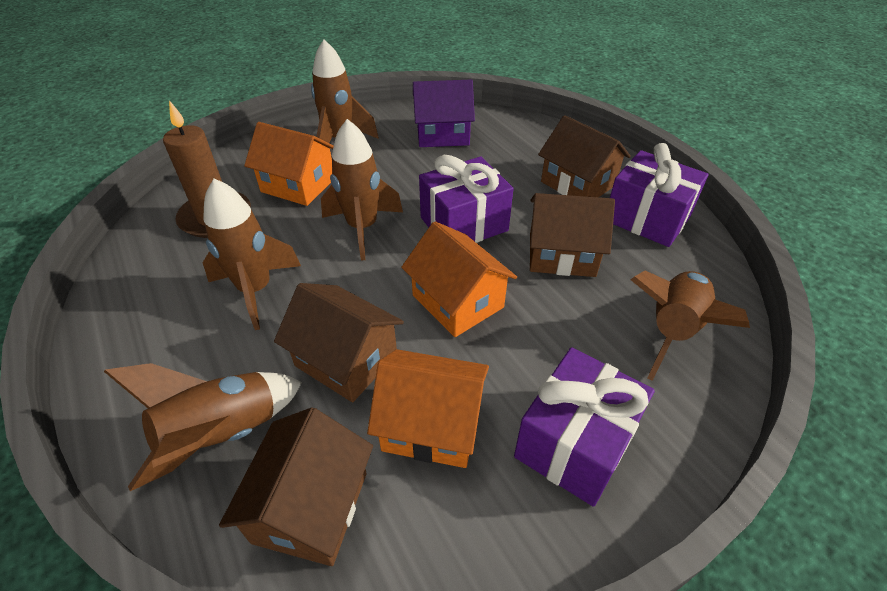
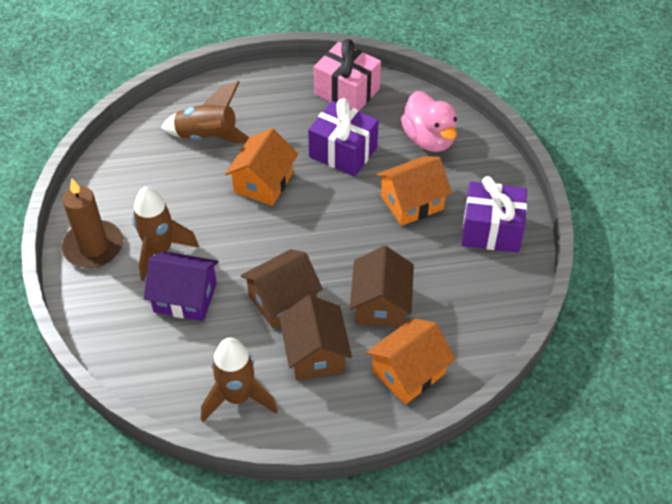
brown house: 4 -> 3
brown rocket: 5 -> 3
pink duck: 0 -> 1
pink gift: 0 -> 1
purple gift: 3 -> 2

